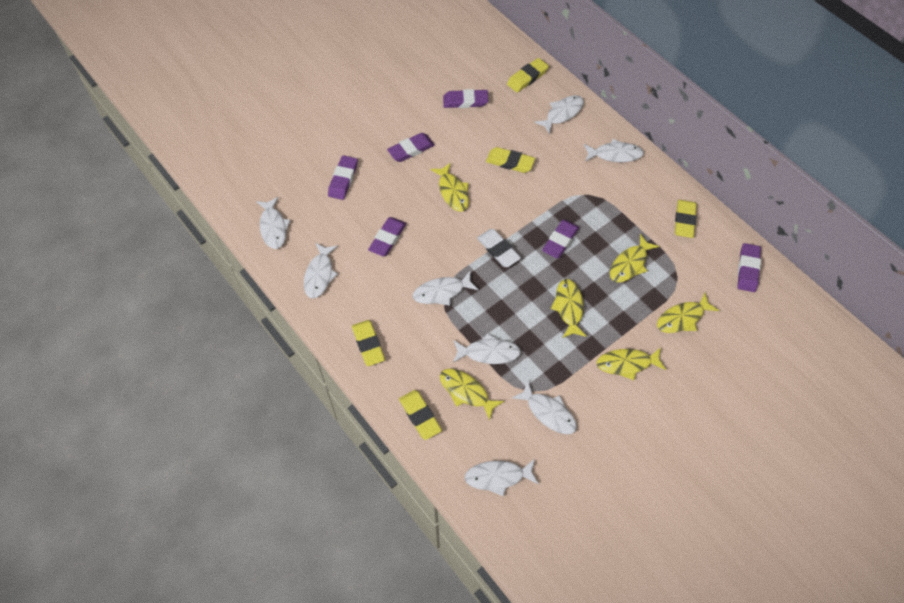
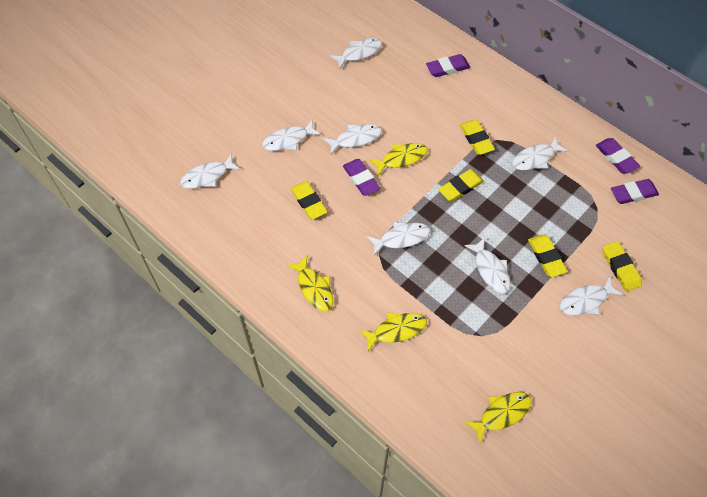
purple eraser: 6 -> 4
white eraser: 1 -> 0
yellow fish: 6 -> 4

